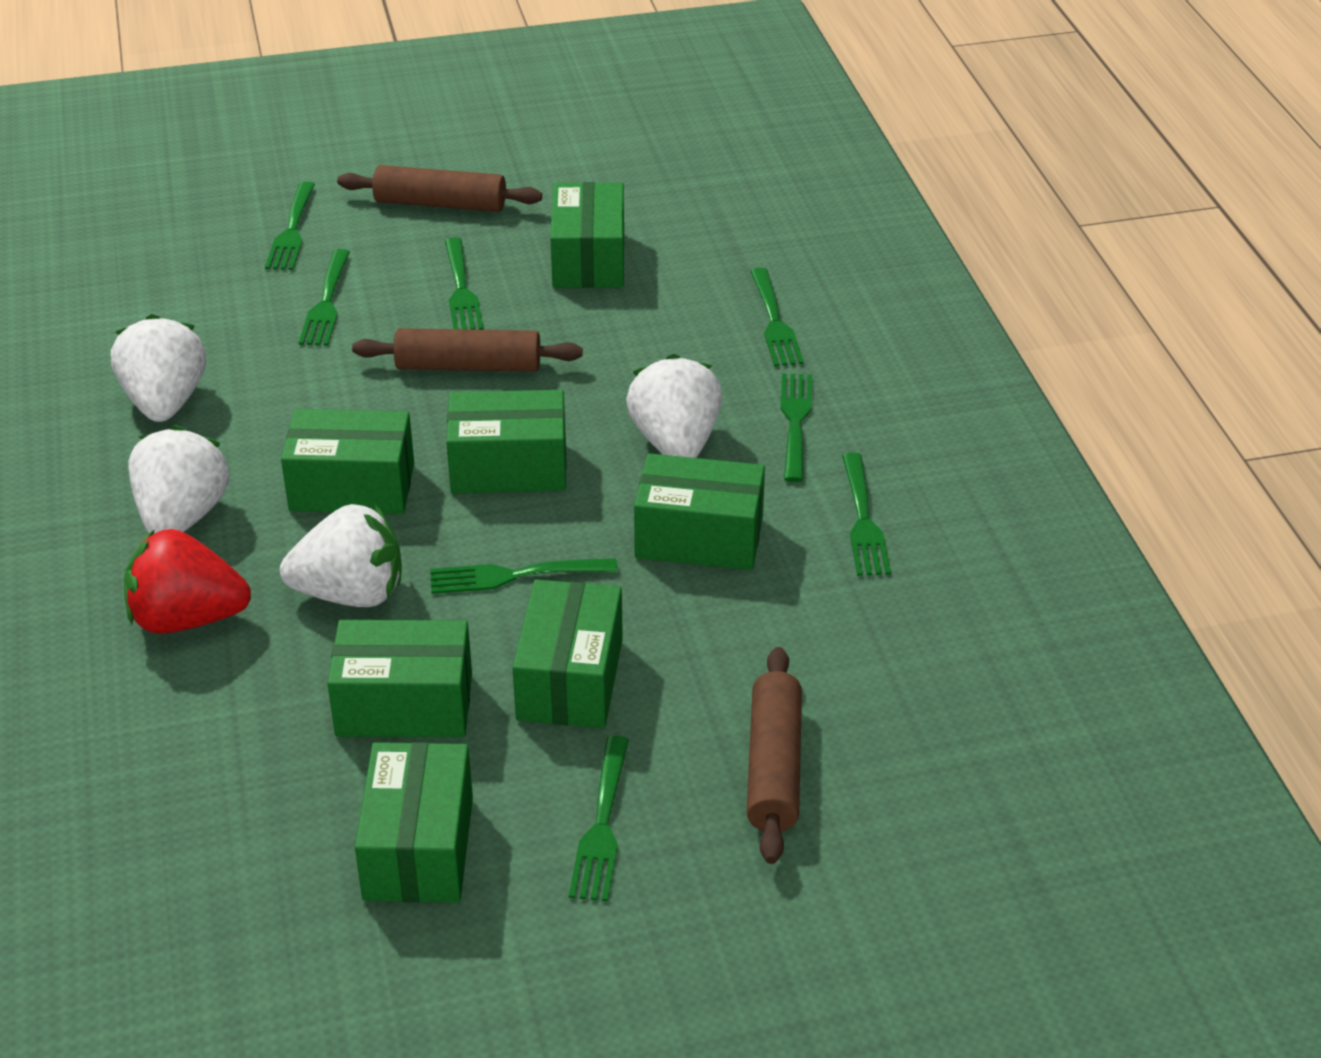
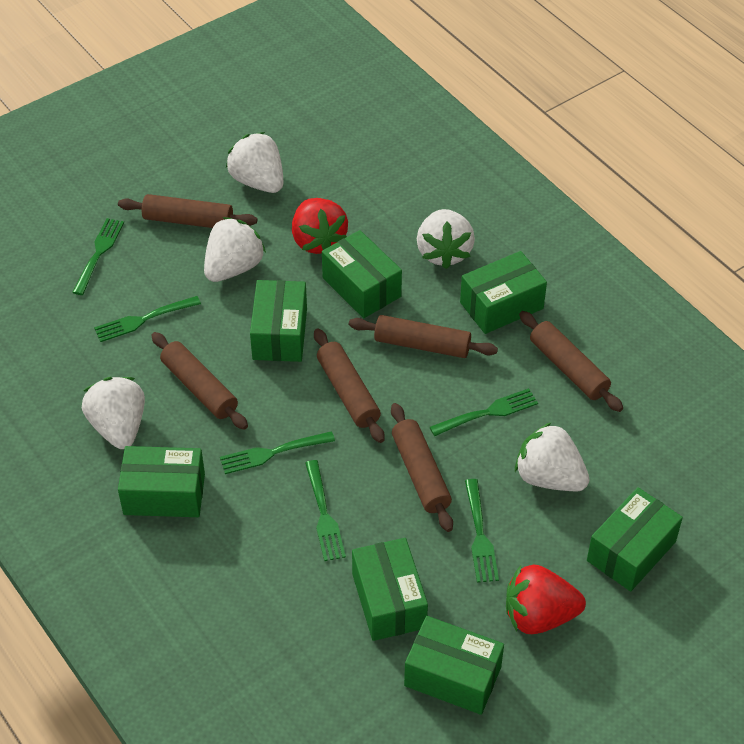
brown rolling pin: 3 -> 6
green fork: 8 -> 6
red strawberry: 1 -> 2
white strawberry: 4 -> 5

